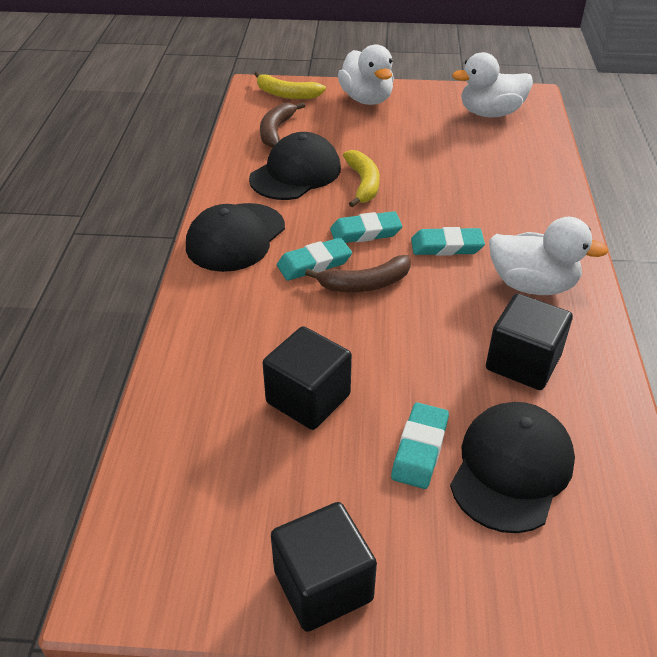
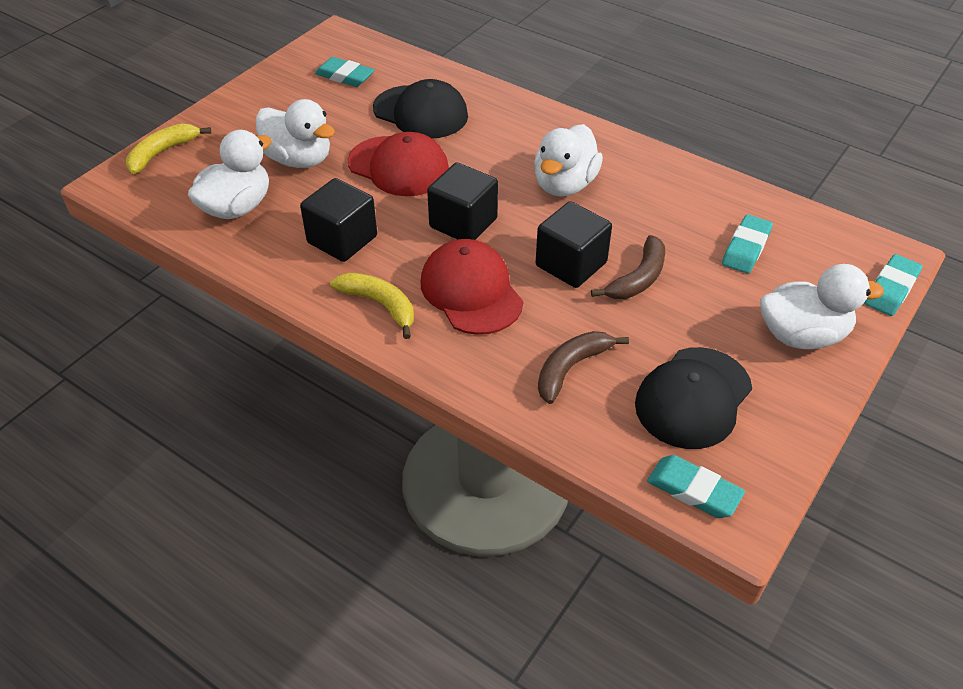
black cap: 3 -> 2
red cap: 0 -> 2
white duck: 3 -> 4

